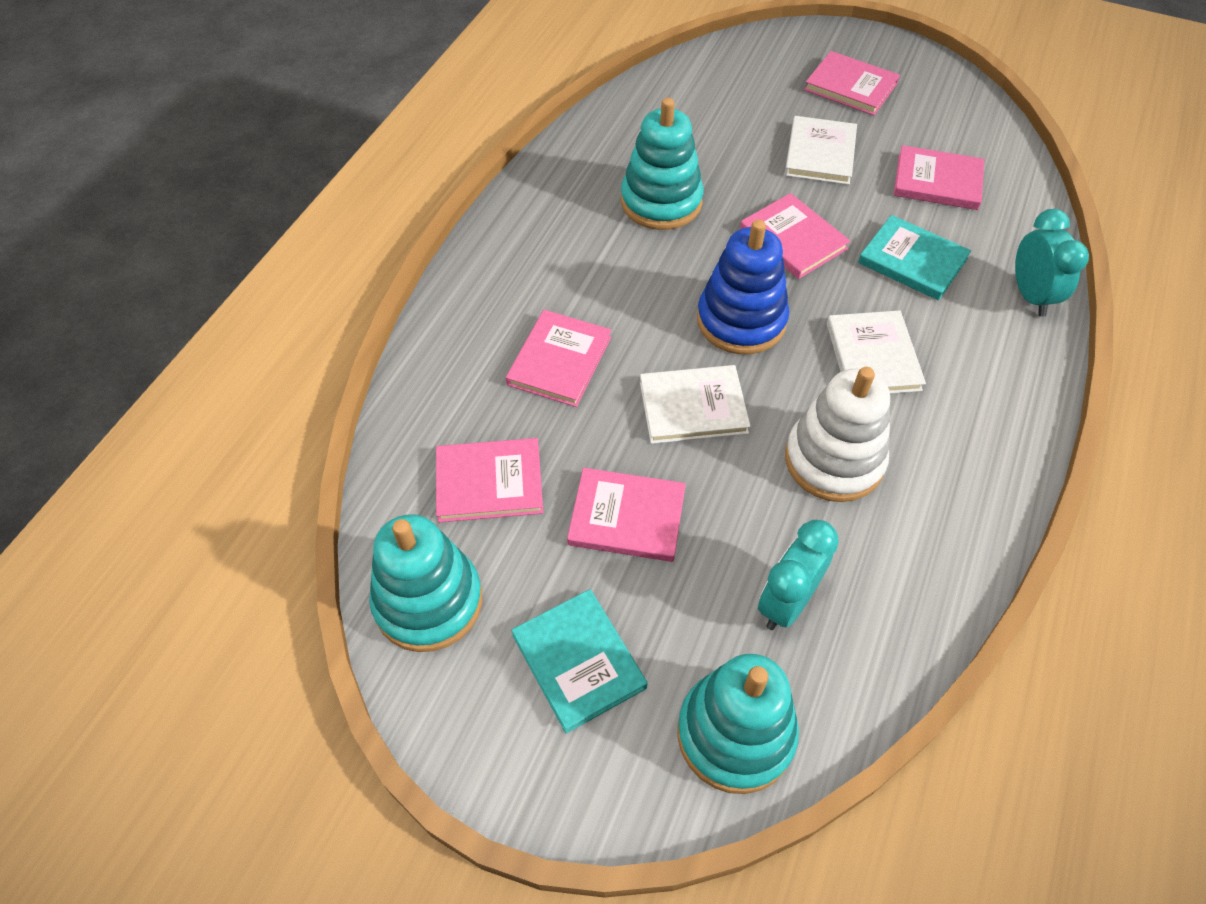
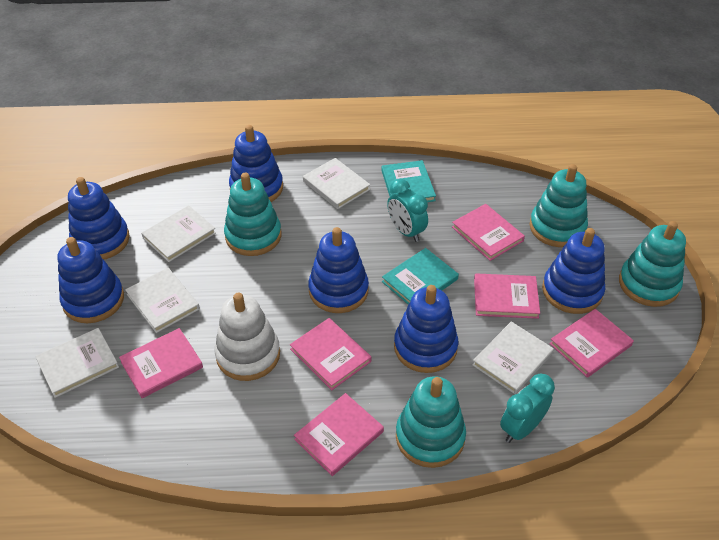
blue stacking toy: 1 -> 6
turquoise stacking toy: 3 -> 4
white book: 3 -> 5

